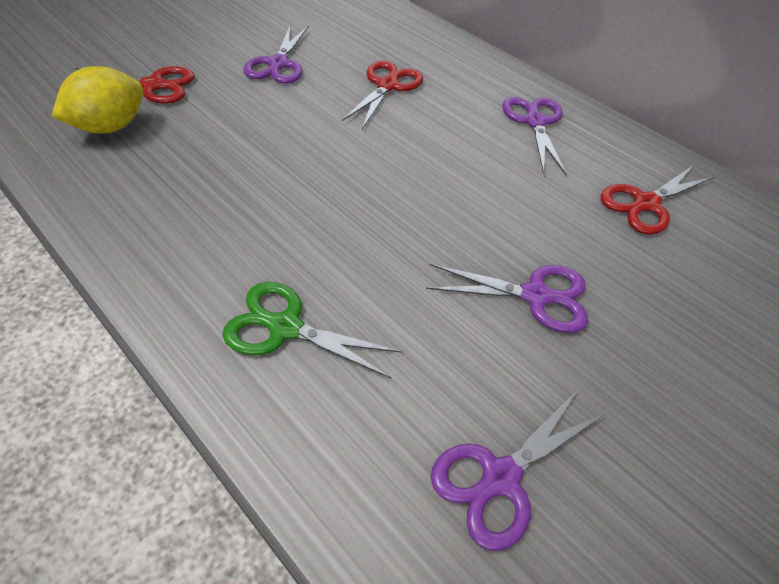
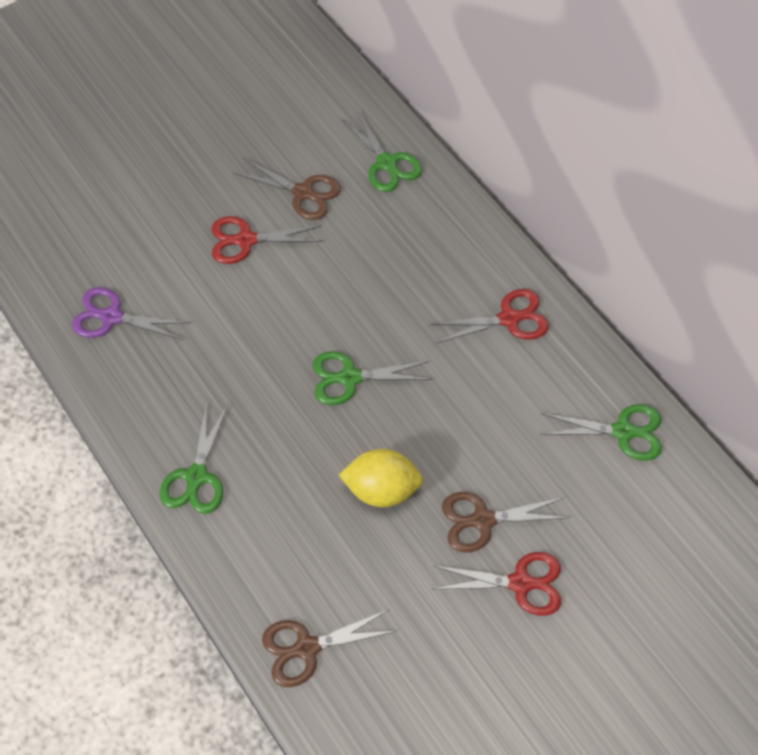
brown scissors: 0 -> 3
green scissors: 1 -> 4
purple scissors: 4 -> 1

